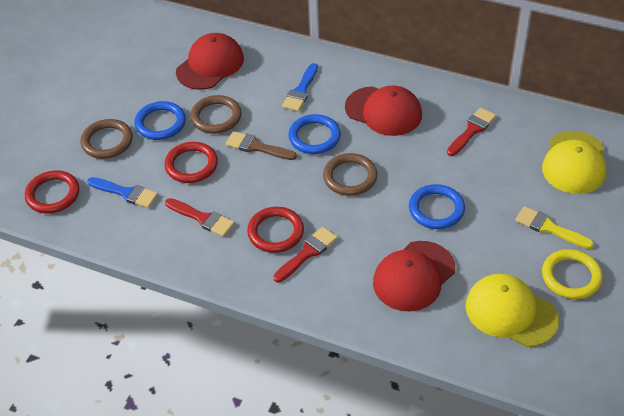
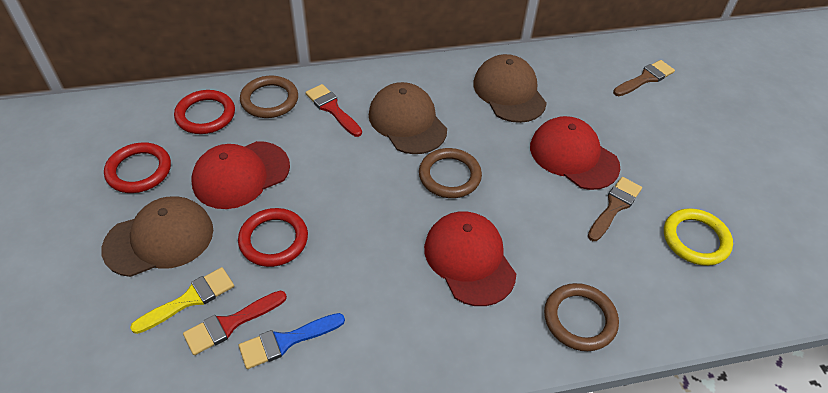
blue brush: 2 -> 1
blue ring: 3 -> 0
brown brush: 1 -> 2
brown cap: 0 -> 3
red brush: 3 -> 2
yellow cap: 2 -> 0

